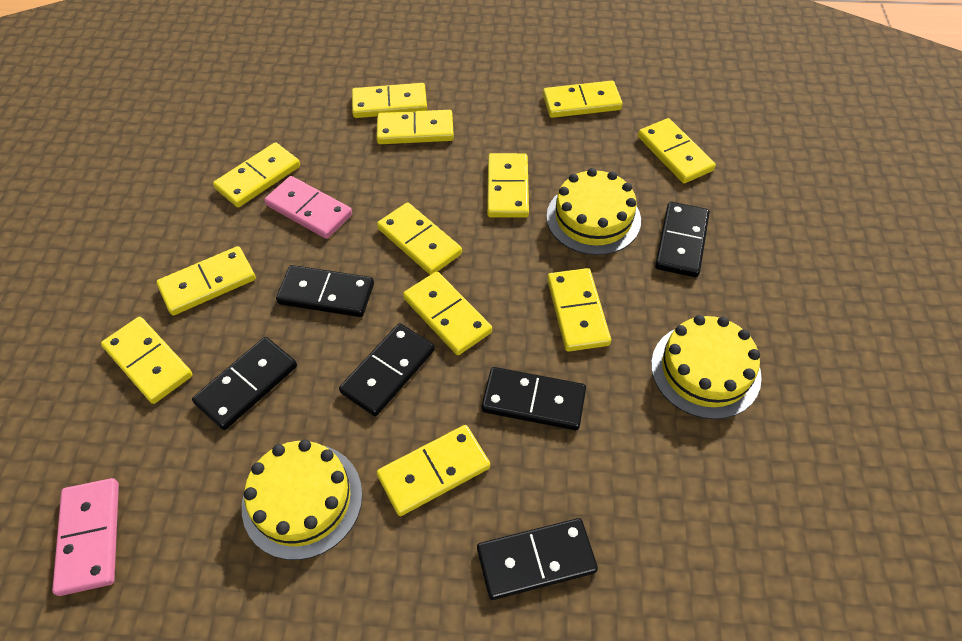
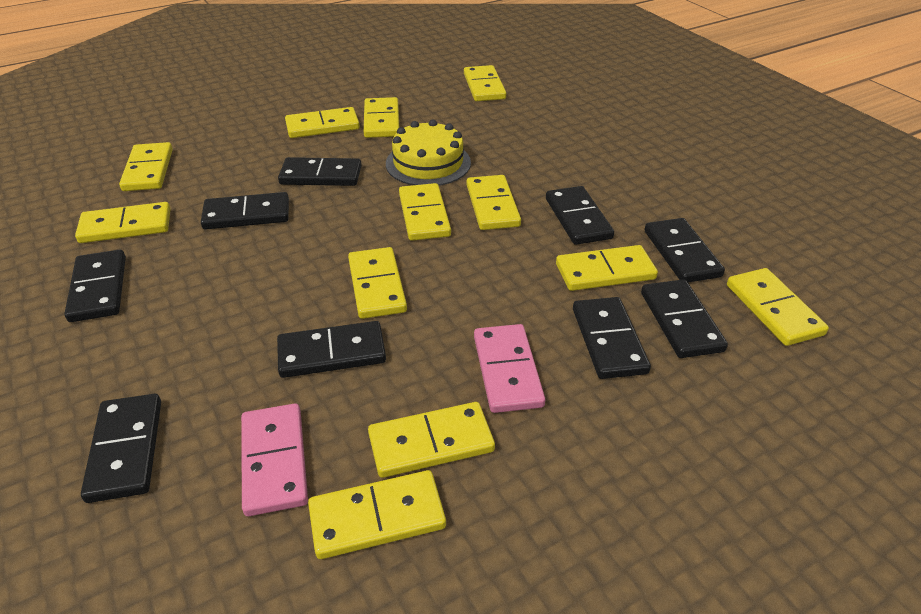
black domino: 6 -> 9
yellow cake: 3 -> 1

